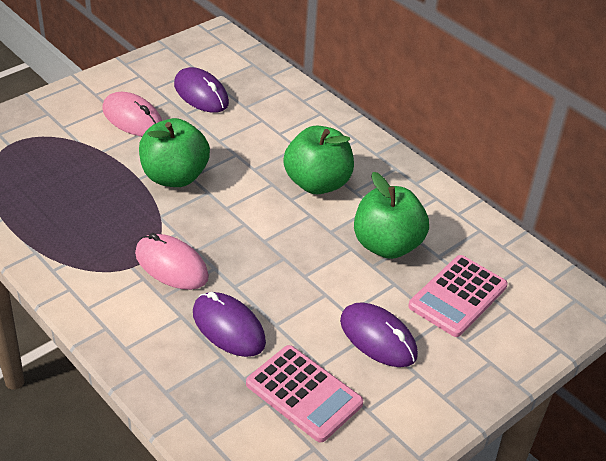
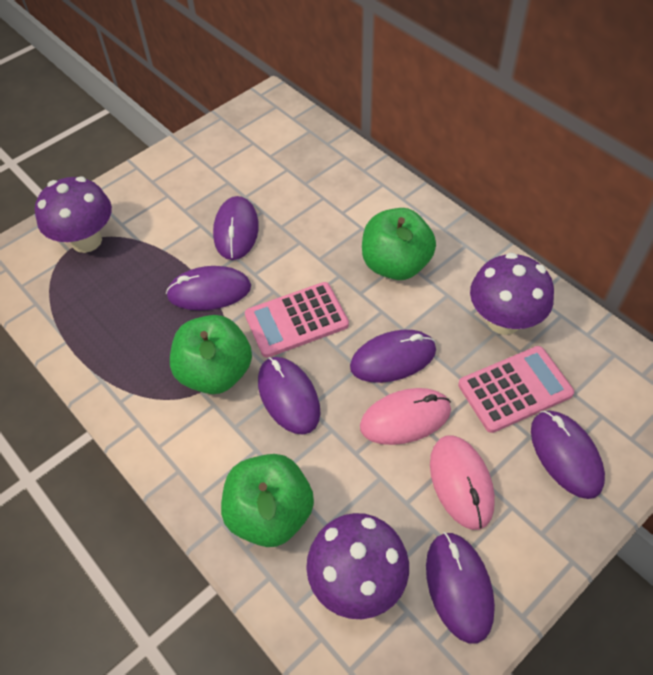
purple mouse: 3 -> 6
purple mushroom: 0 -> 3

